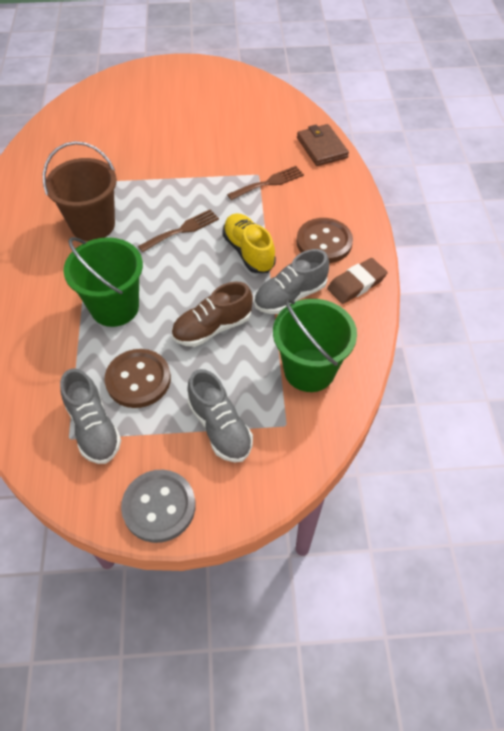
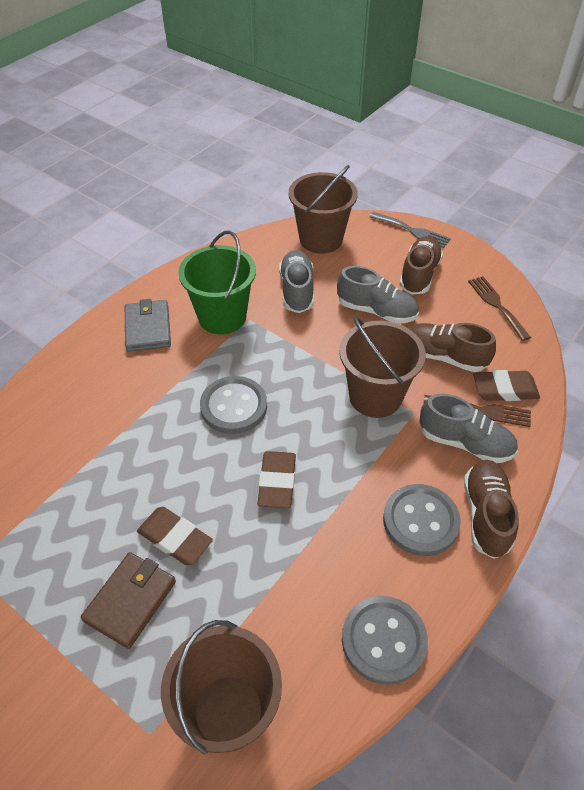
brown bucket: 1 -> 3
brown button: 2 -> 0
brown eraser: 1 -> 3
brown shoe: 1 -> 3
green bucket: 2 -> 1
grey button: 1 -> 3
grey fork: 0 -> 1
grey wallet: 0 -> 1
yellow shoe: 1 -> 0

